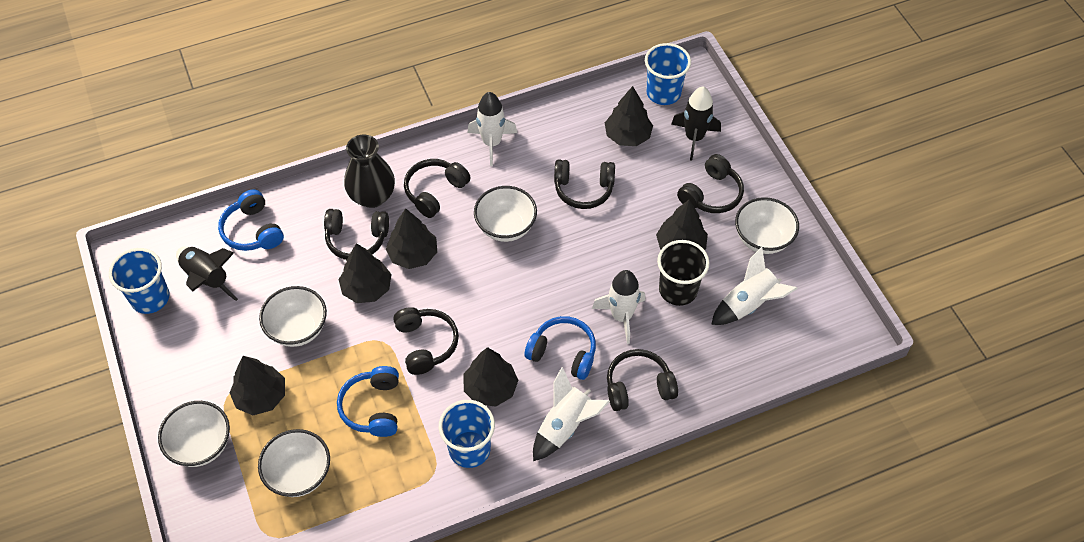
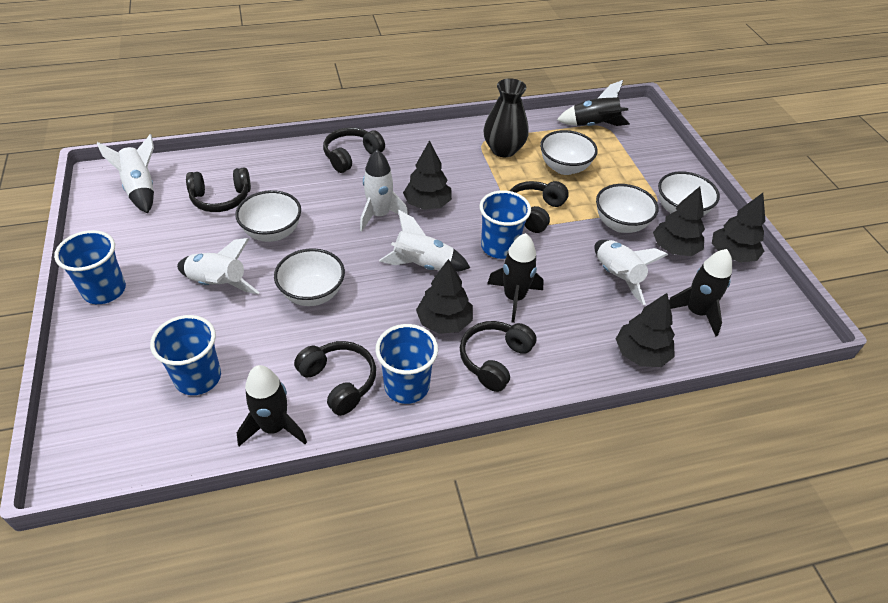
black cup: 1 -> 0
black headphones: 6 -> 5
black rocket: 2 -> 4
black tree: 6 -> 5
blue cup: 3 -> 4
blue headphones: 3 -> 0
white rocket: 4 -> 5

